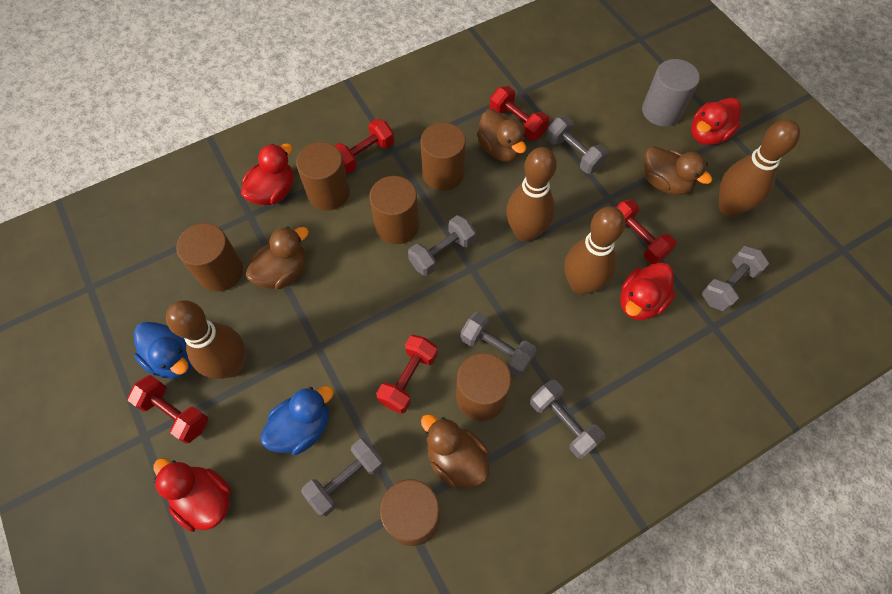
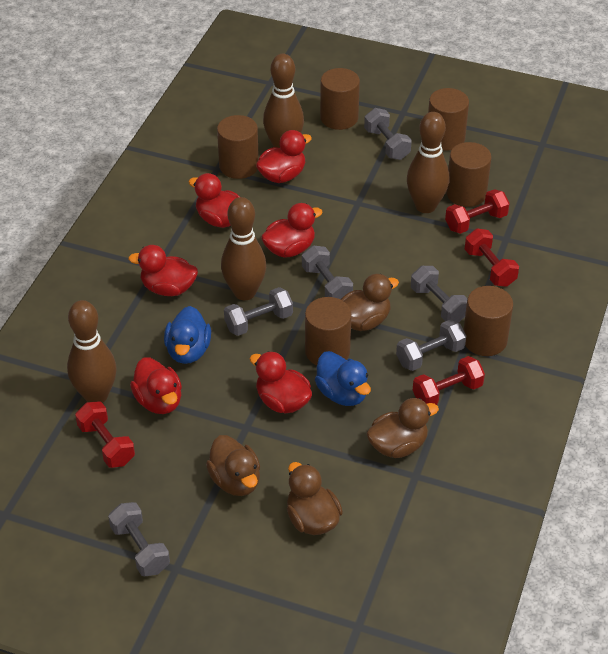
grey cylinder: 1 -> 0
red duck: 4 -> 6
red dumbbell: 5 -> 4

